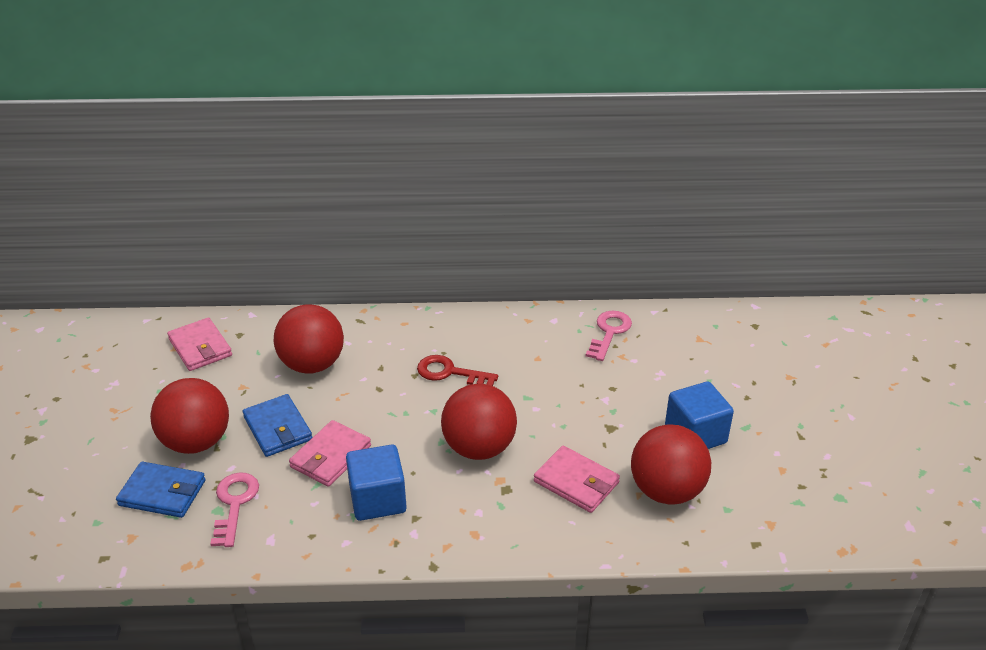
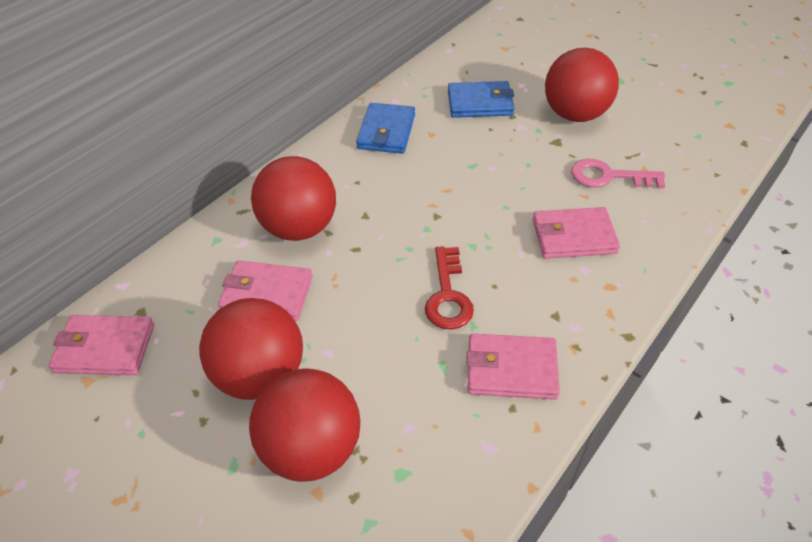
blue cube: 2 -> 0
pink key: 2 -> 1
pink wallet: 3 -> 4

